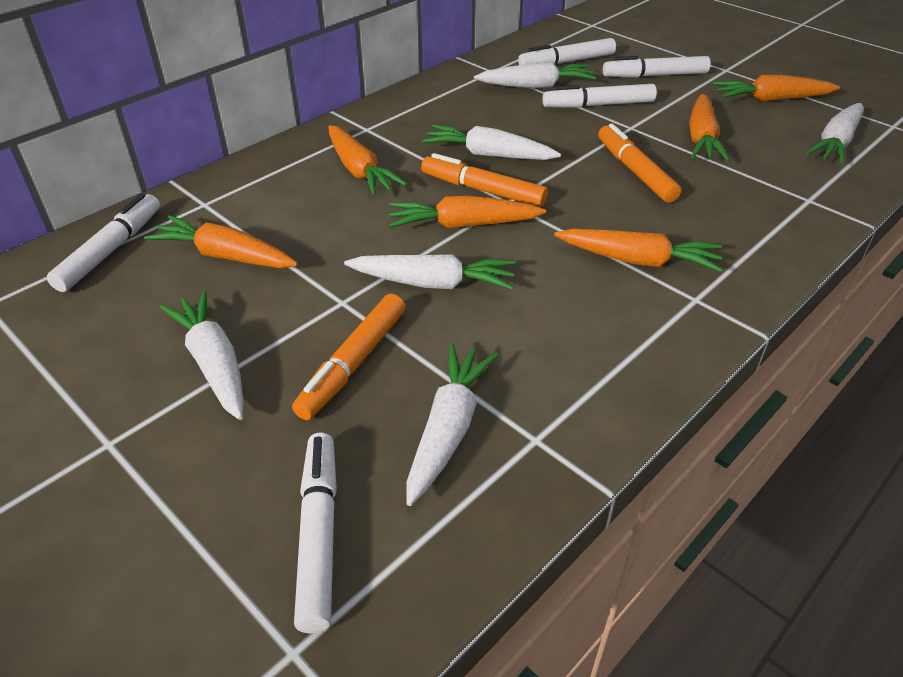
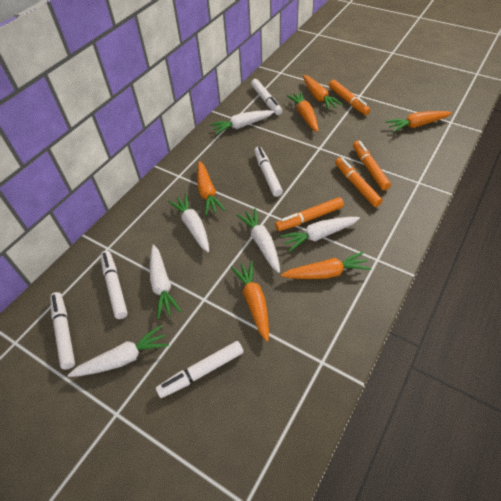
orange marker: 3 -> 4

